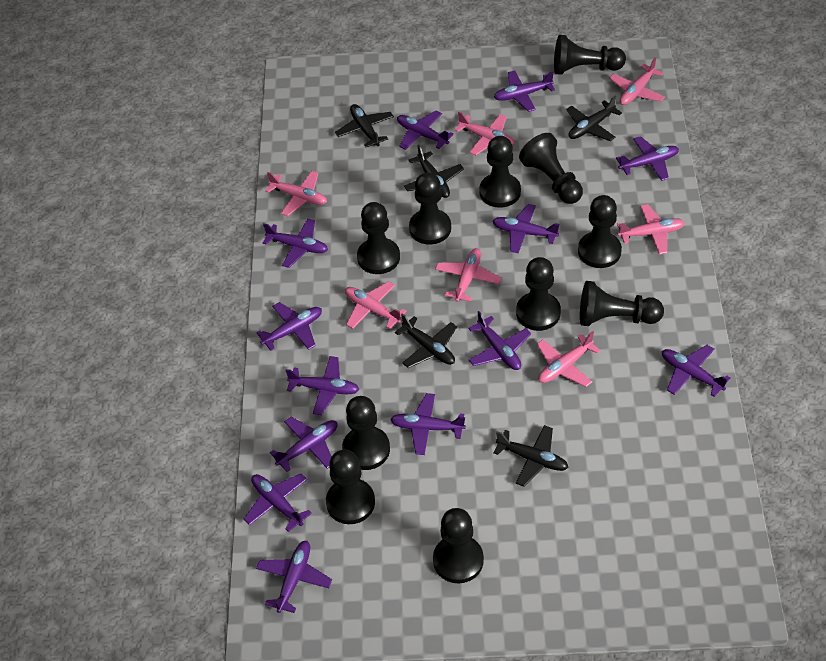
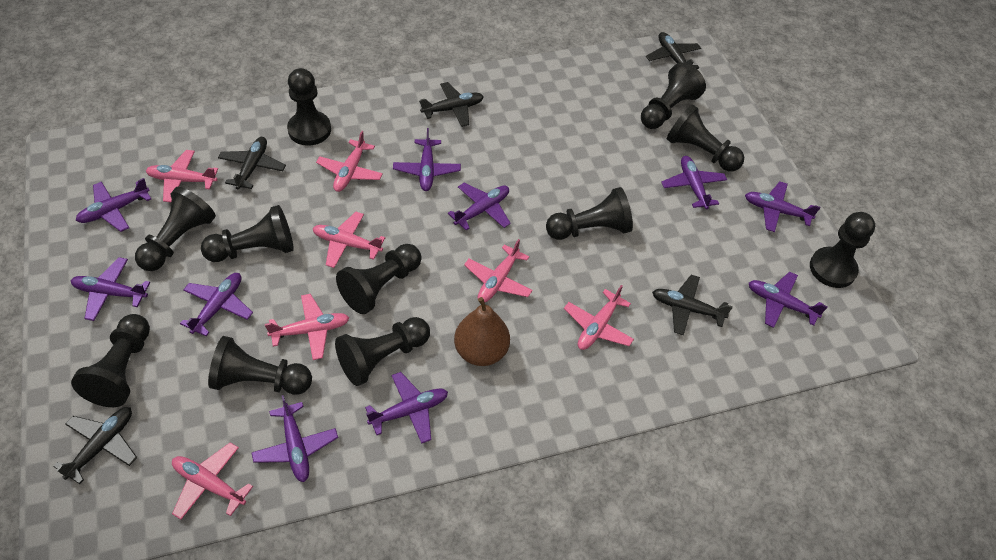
brown pear: 0 -> 1
purple plane: 13 -> 10

